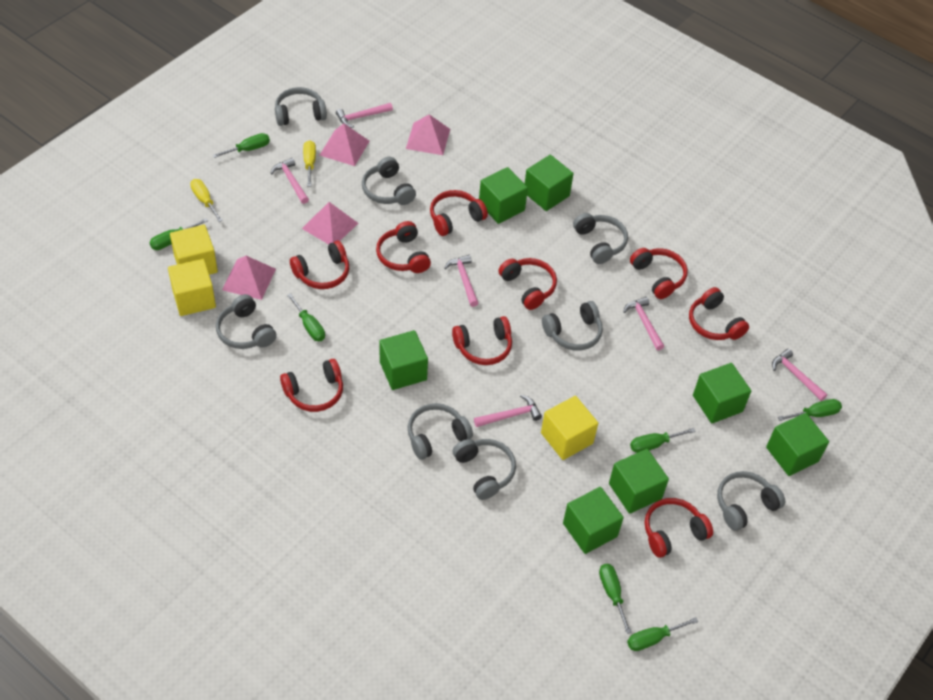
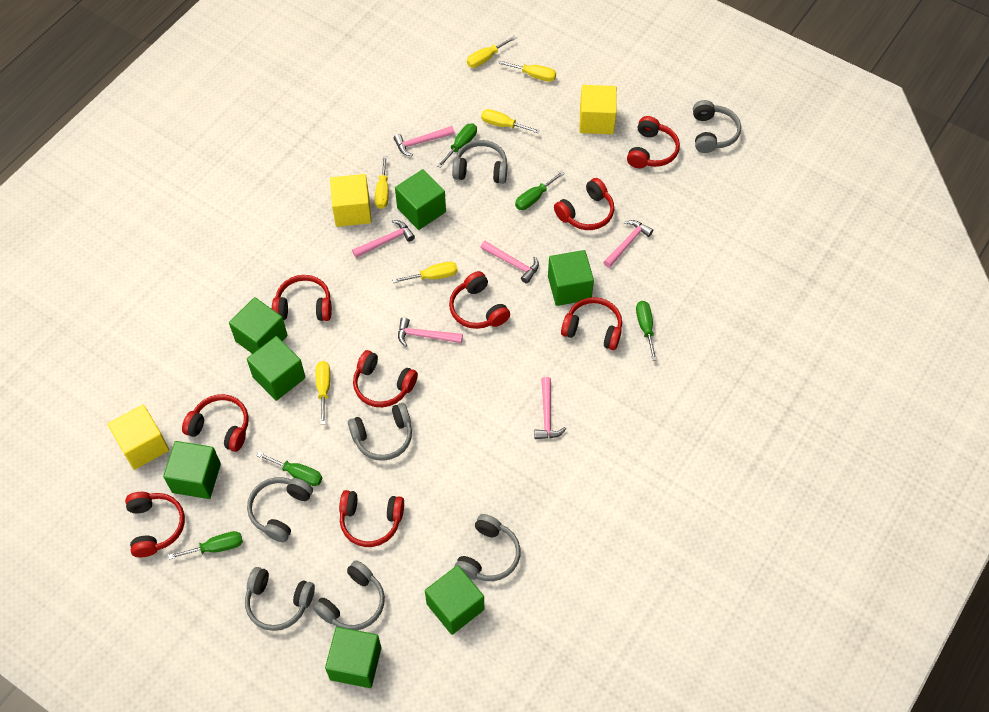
green screwdriver: 7 -> 5
grey headphones: 8 -> 7
pink pyramid: 4 -> 0
yellow screwdriver: 2 -> 6

